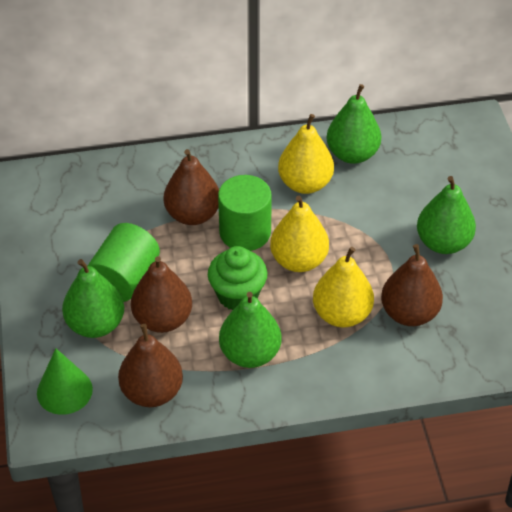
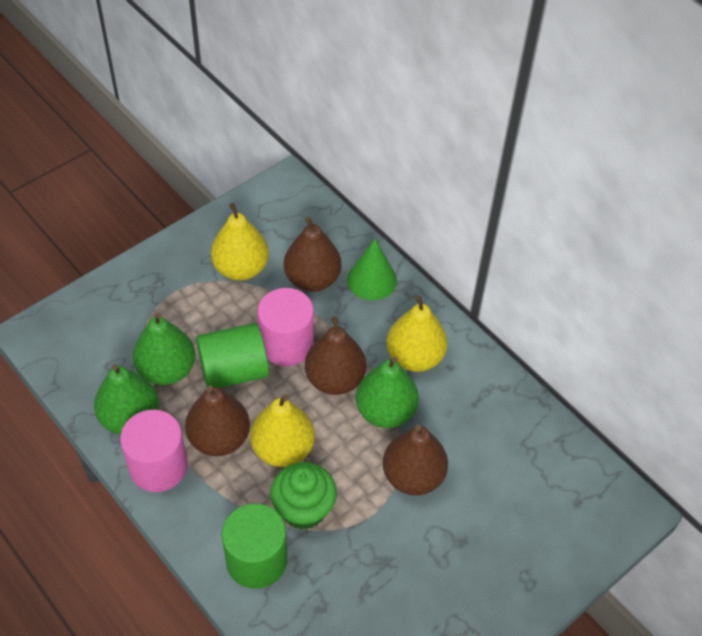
green pear: 4 -> 3
pink cylinder: 0 -> 2

